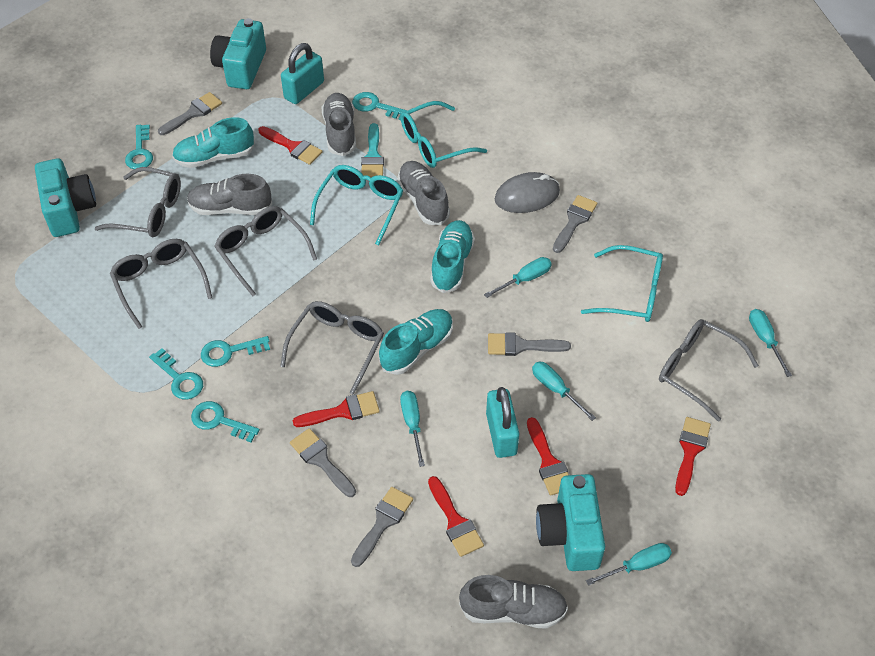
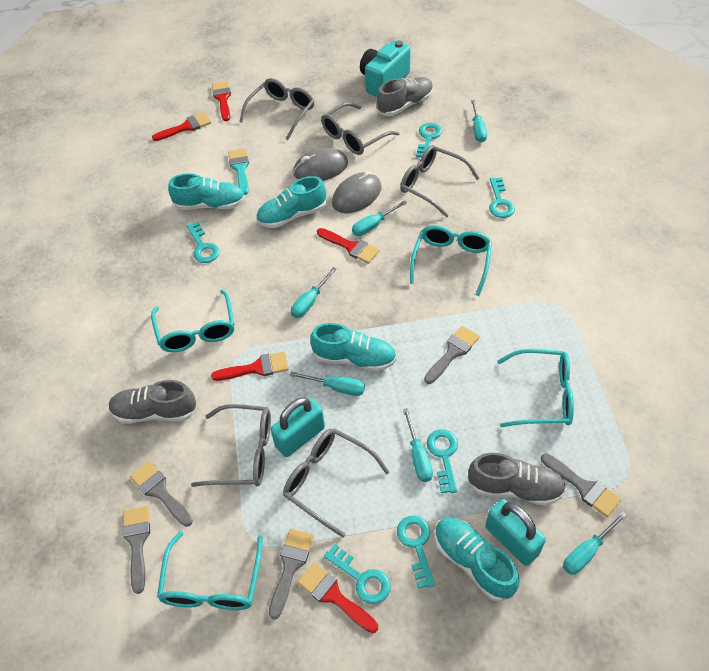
grey mouse: 1 -> 2
grey shoe: 4 -> 3
turquoise camera: 3 -> 1
turquoise glasses: 3 -> 4
turquoise key: 5 -> 6
turquoise screwdriver: 5 -> 6
turquoise shoe: 3 -> 4

